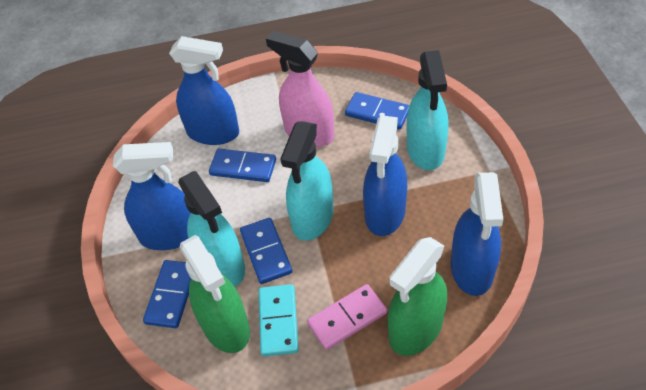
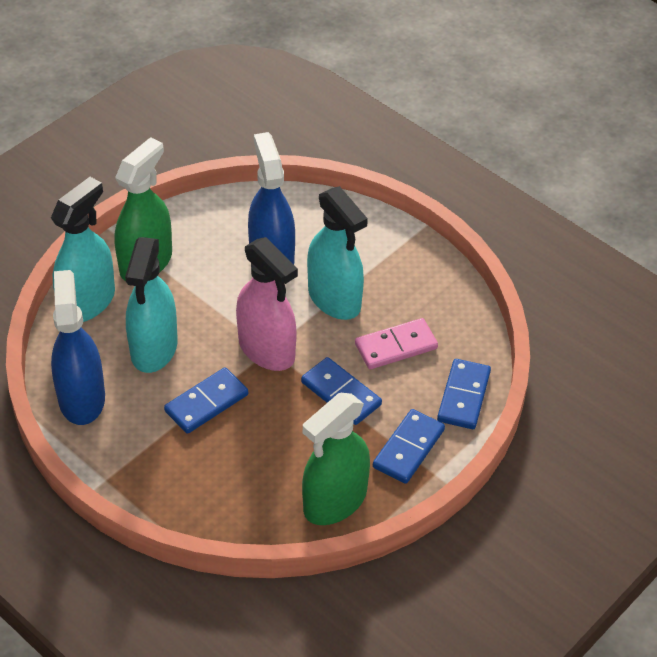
blue spray bottle: 4 -> 2
turquoise domino: 1 -> 0

